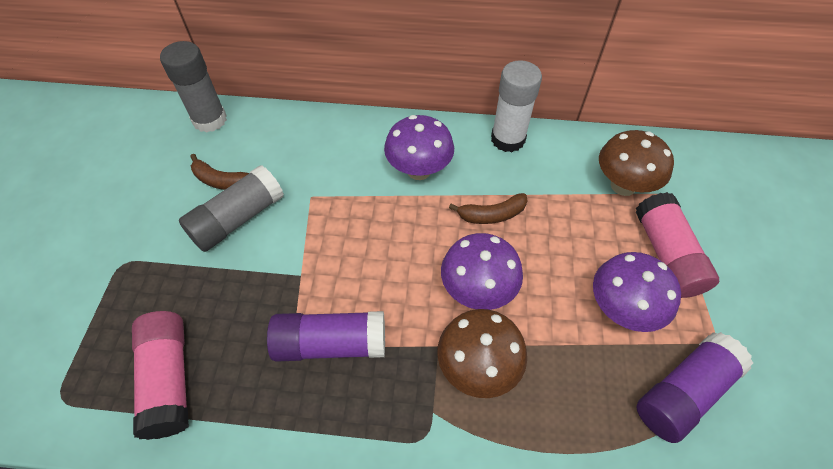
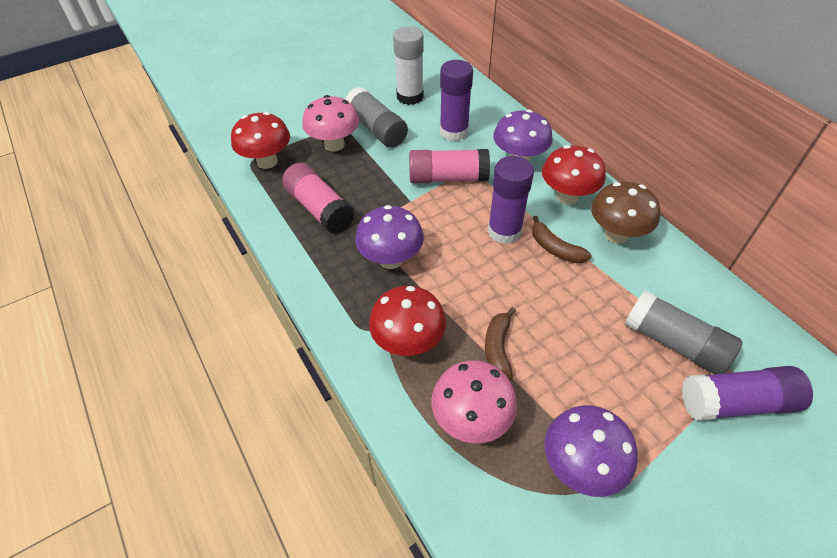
brown mushroom: 2 -> 1
pink mushroom: 0 -> 2
purple glue stick: 2 -> 3
red mushroom: 0 -> 3

